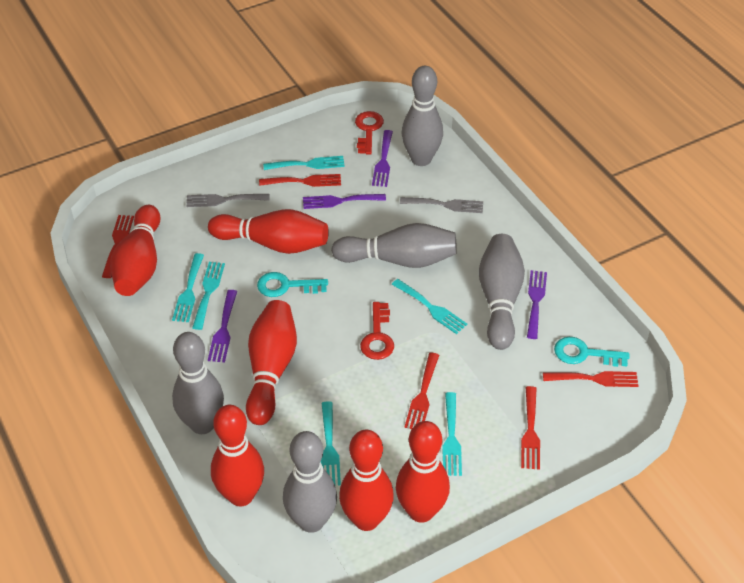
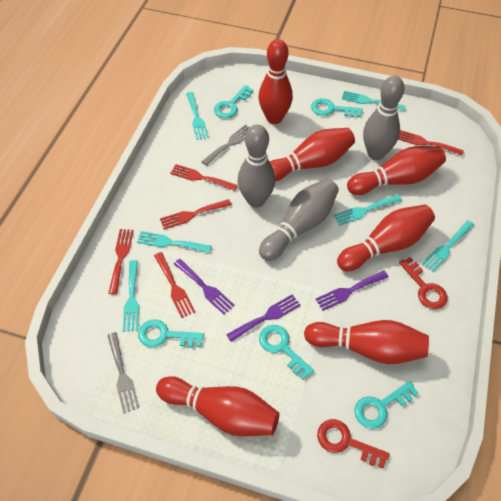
grey bowling pin: 5 -> 3
purple fork: 4 -> 3
turquoise key: 2 -> 5

